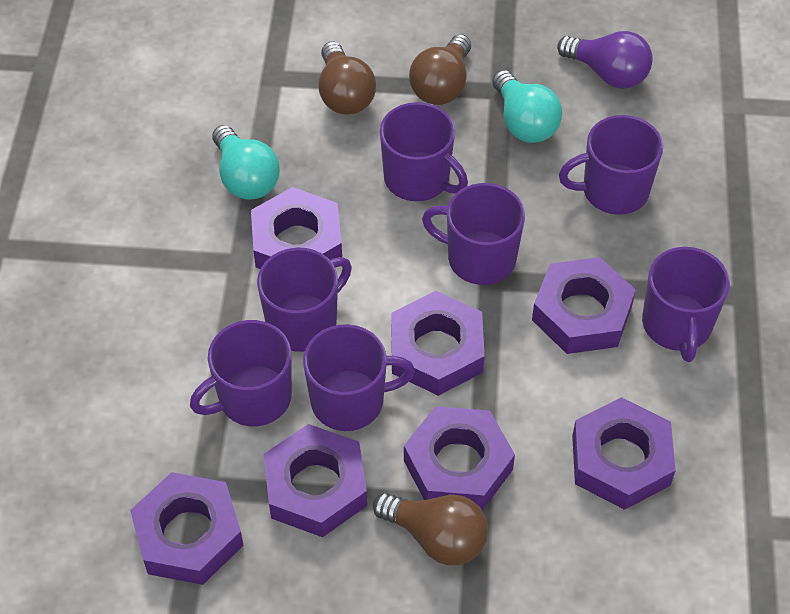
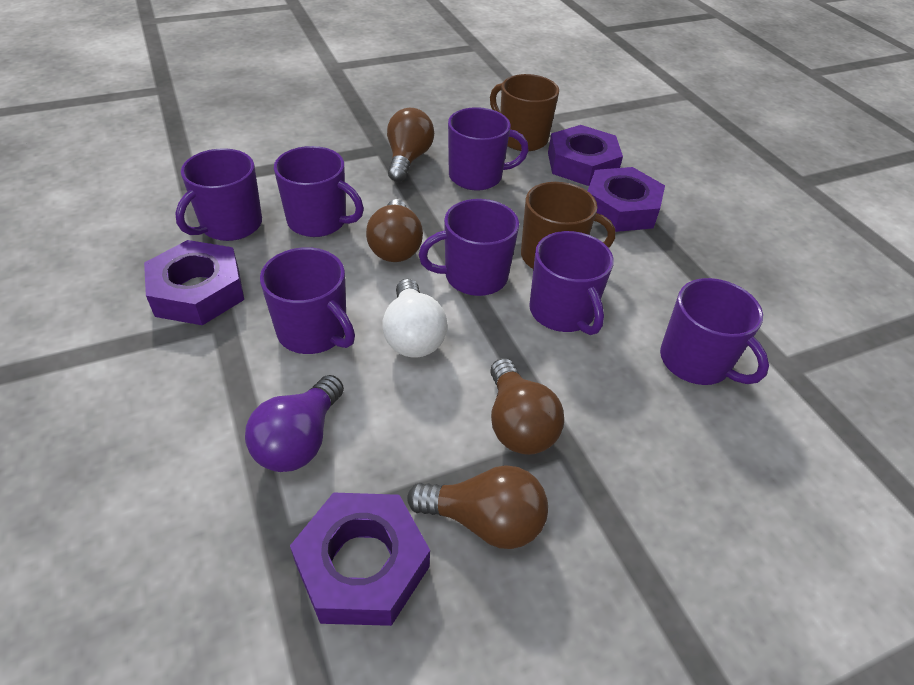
brown light bulb: 3 -> 4
brown mug: 0 -> 2
purple nut: 7 -> 4
turquoise light bulb: 2 -> 0
white light bulb: 0 -> 1

